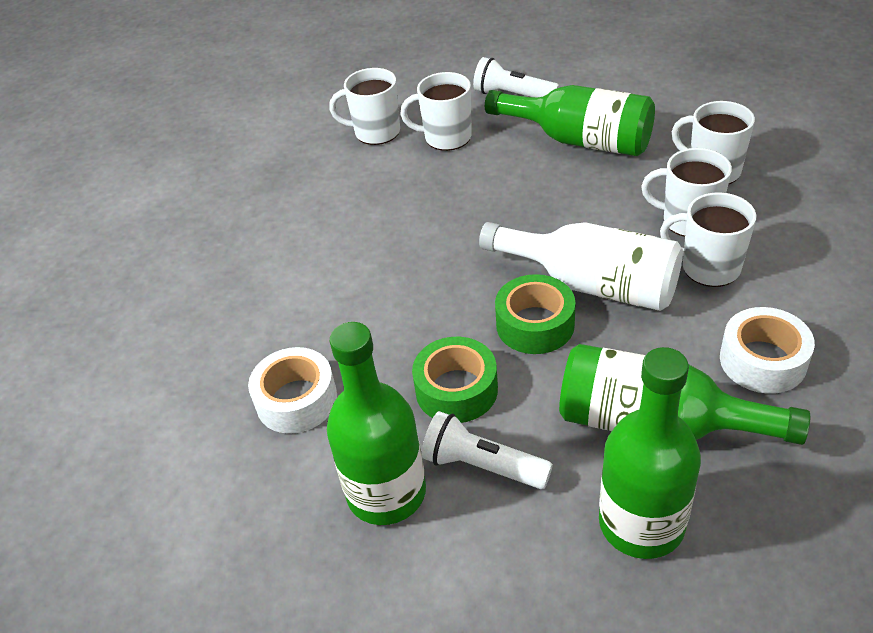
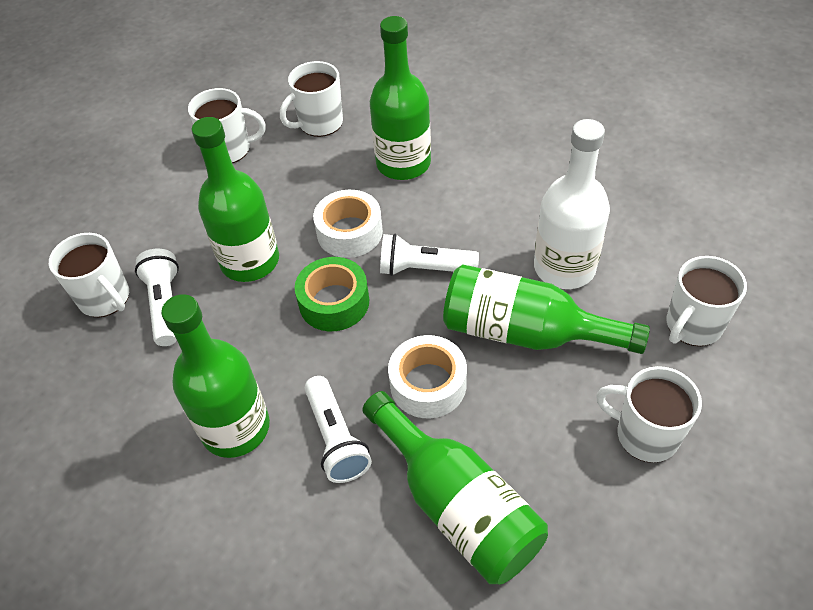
green bottle: 4 -> 5
green tape: 2 -> 1
white flashlight: 2 -> 3

